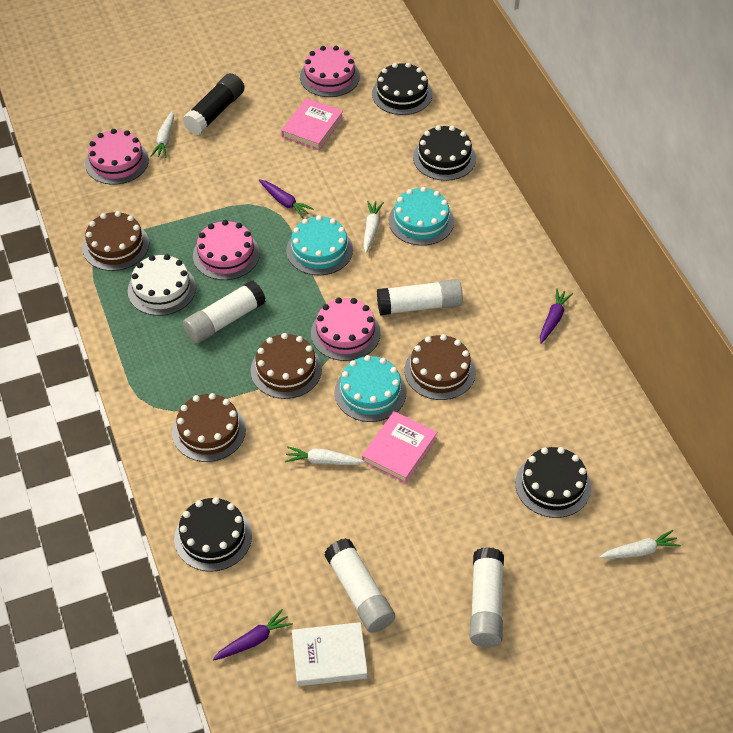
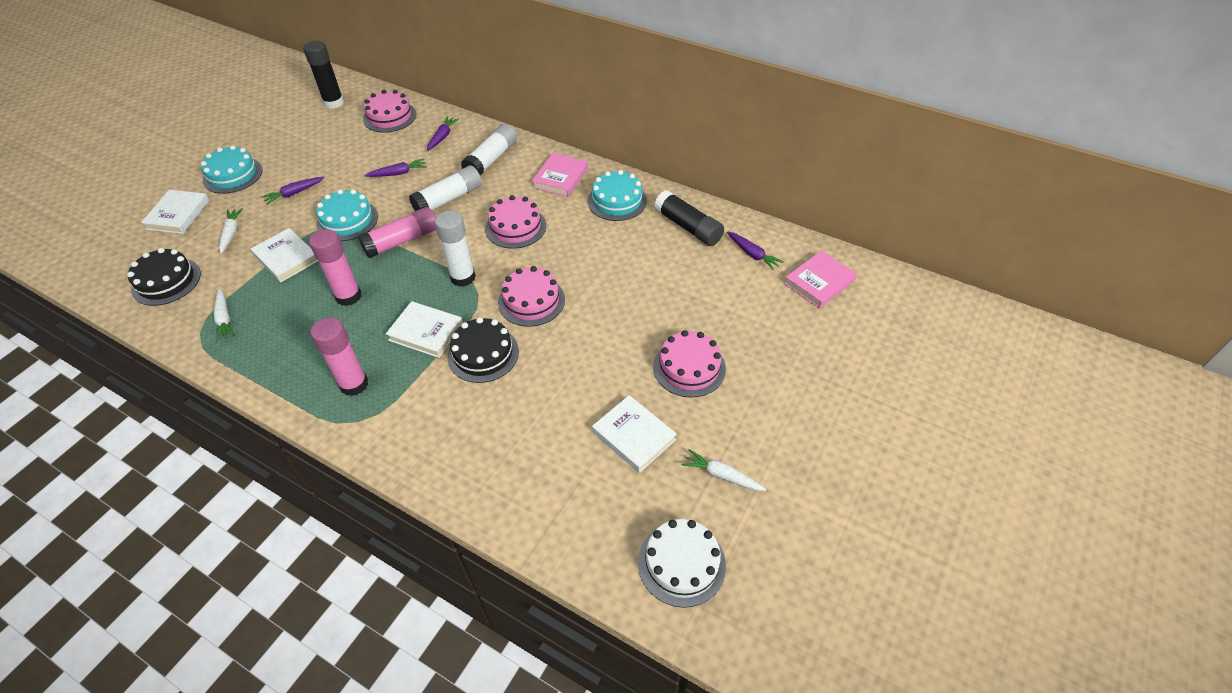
black cake: 4 -> 2
black glue stick: 1 -> 2
brown cake: 4 -> 0
pink glue stick: 0 -> 3
purple carrot: 3 -> 4
white book: 1 -> 4
white carrot: 4 -> 3
white glue stick: 4 -> 3

